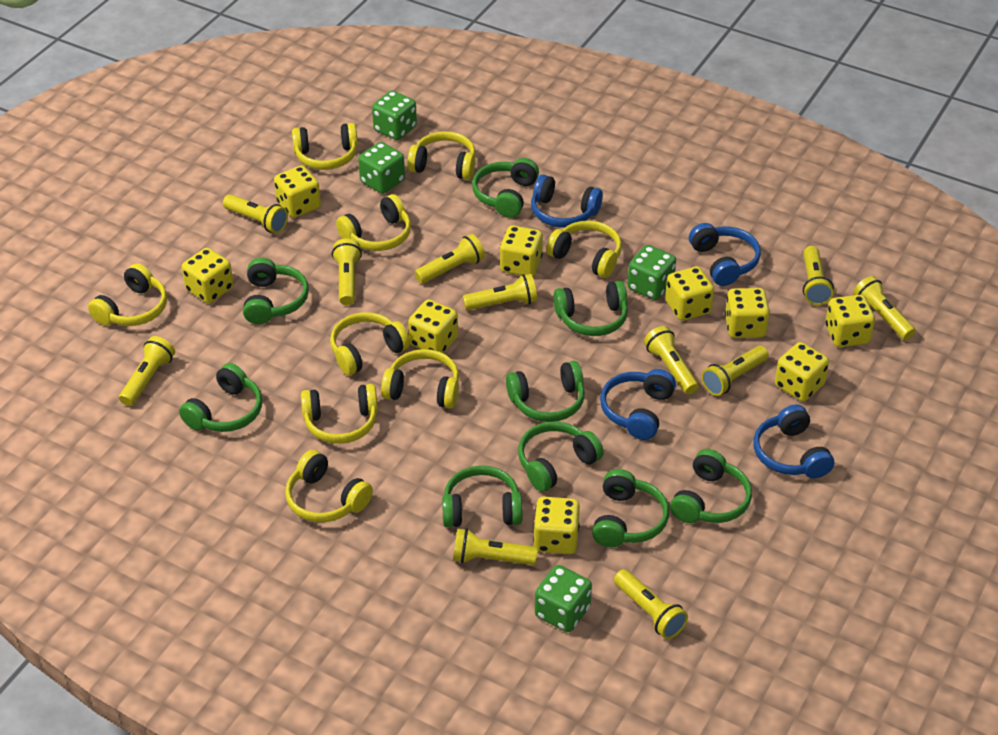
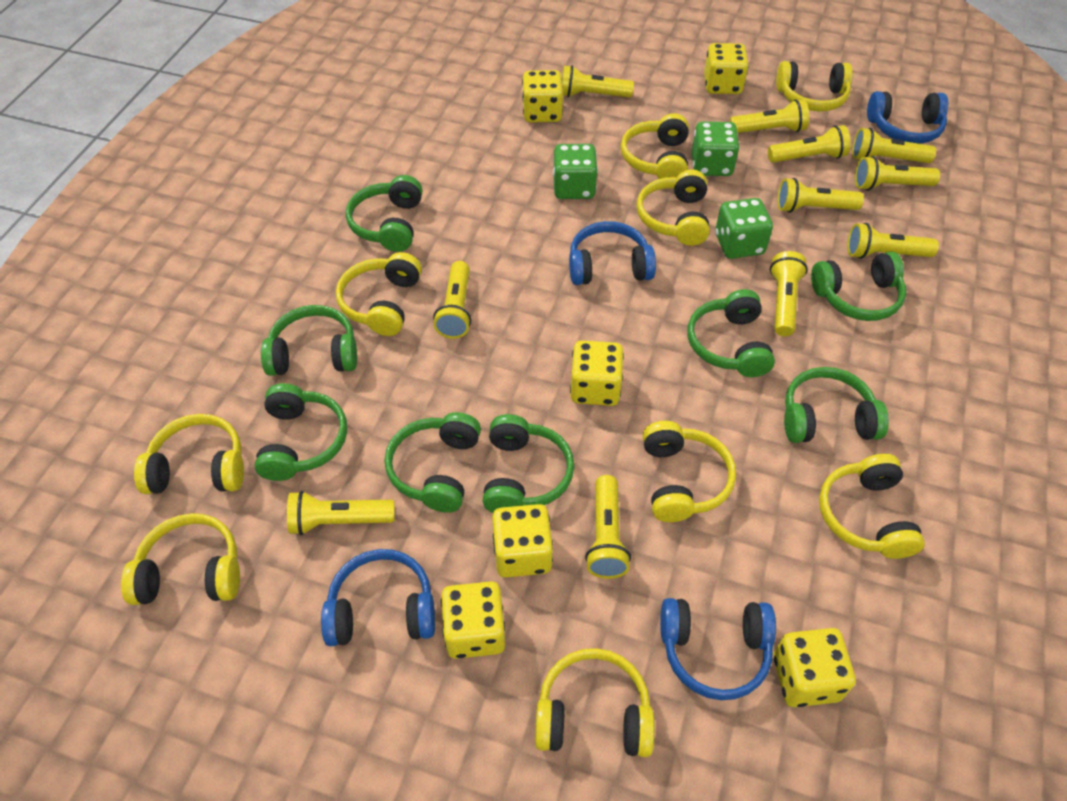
green dice: 4 -> 3
green headphones: 9 -> 8
yellow dice: 9 -> 6

